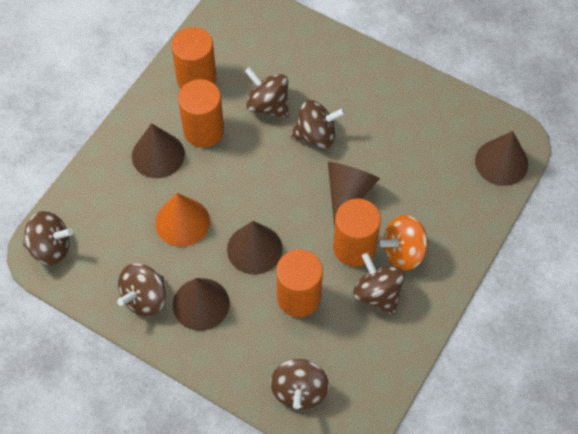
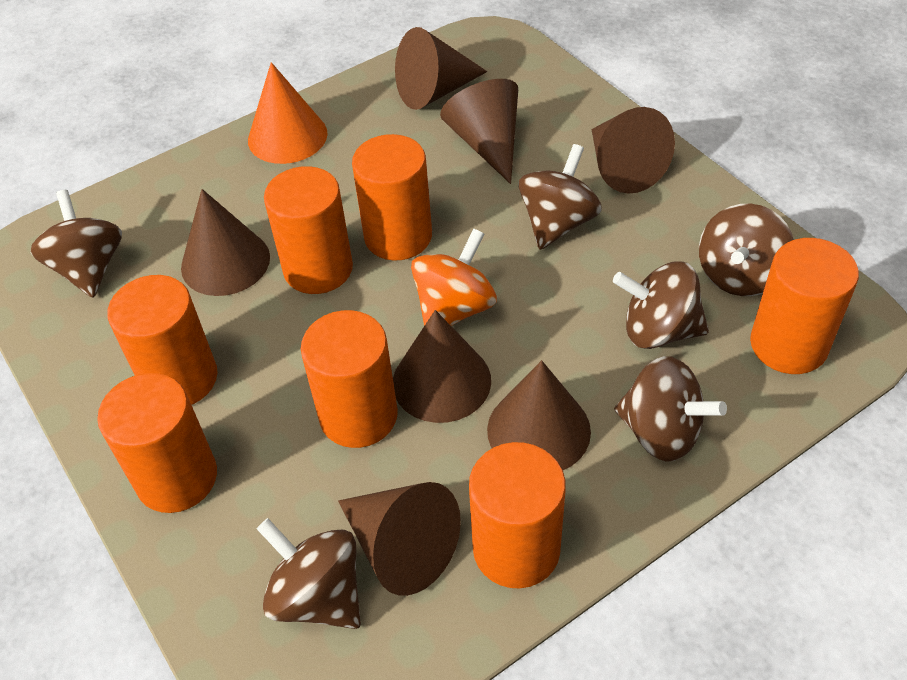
brown cone: 5 -> 7
orange cylinder: 4 -> 7

